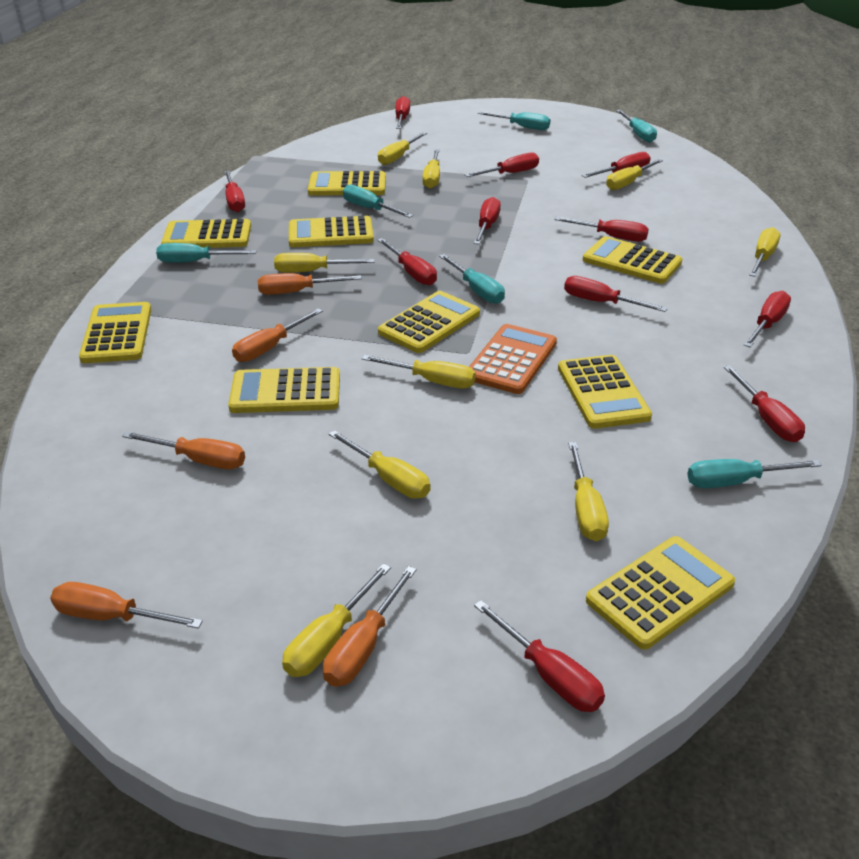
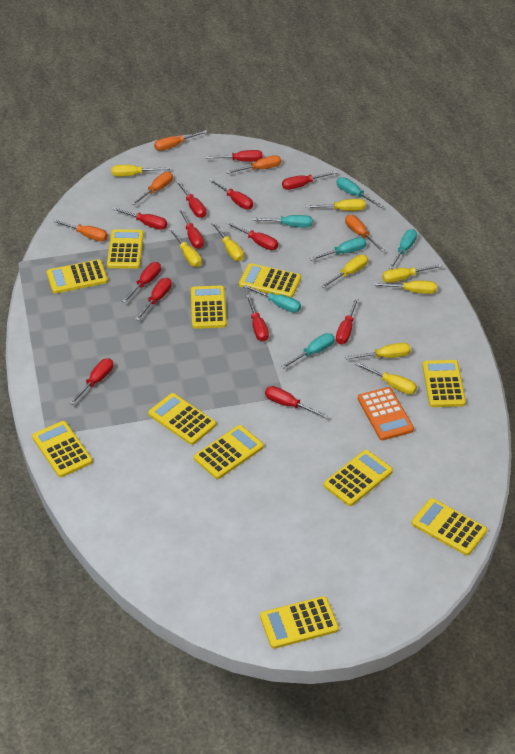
red screwdriver: 11 -> 13
yellow calculator: 9 -> 11

